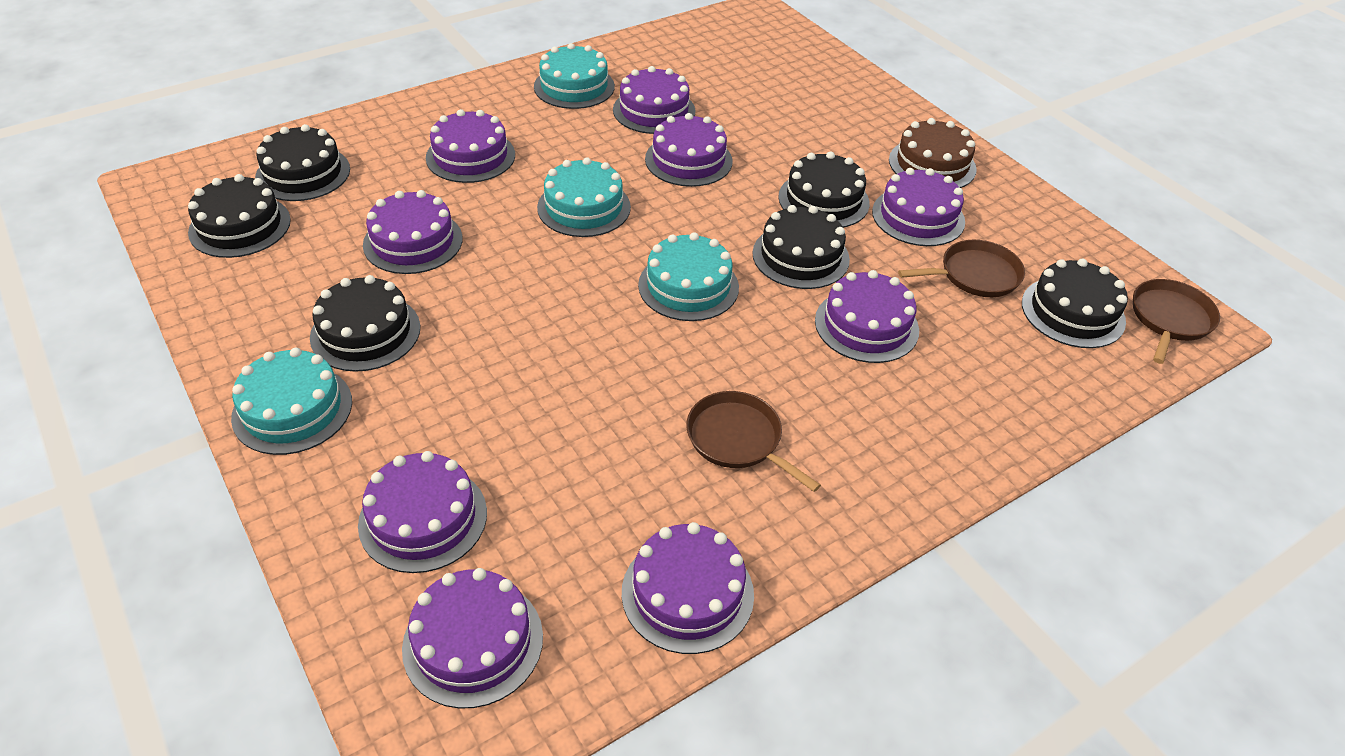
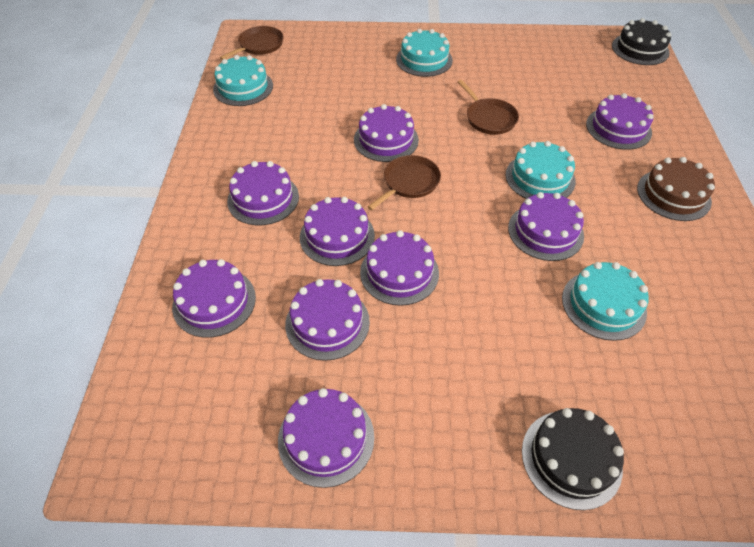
black cake: 6 -> 2

